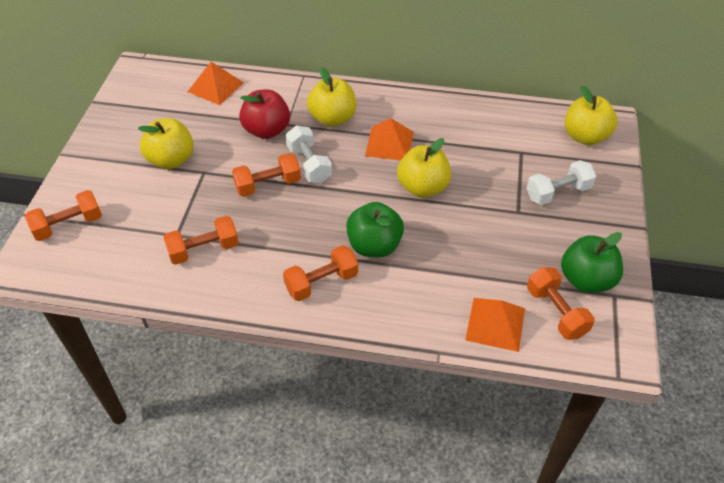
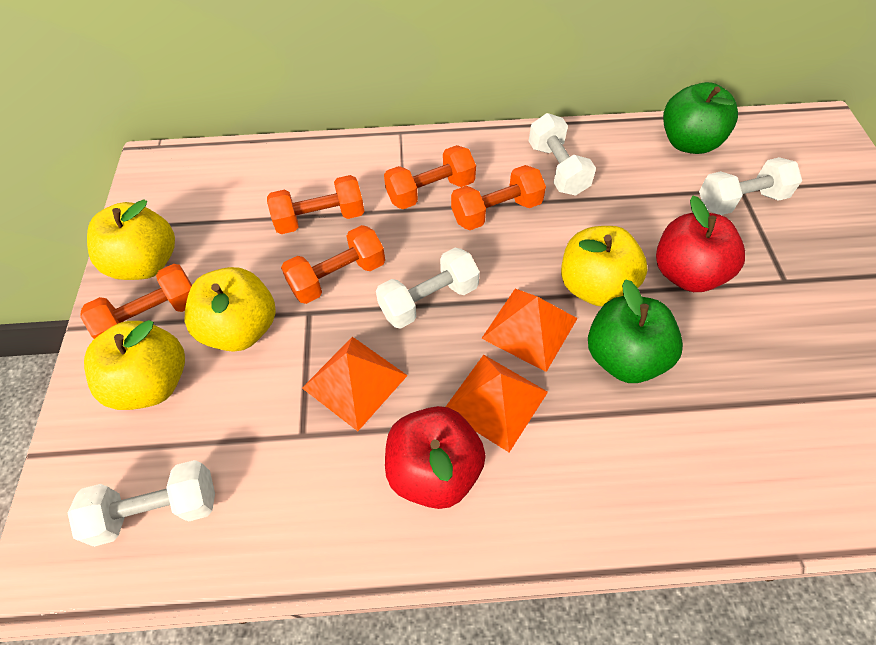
red apple: 1 -> 2
white dumbbell: 2 -> 4

